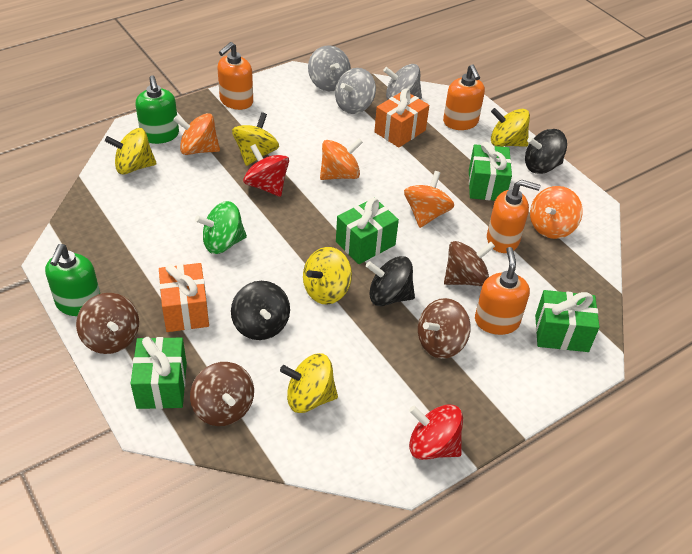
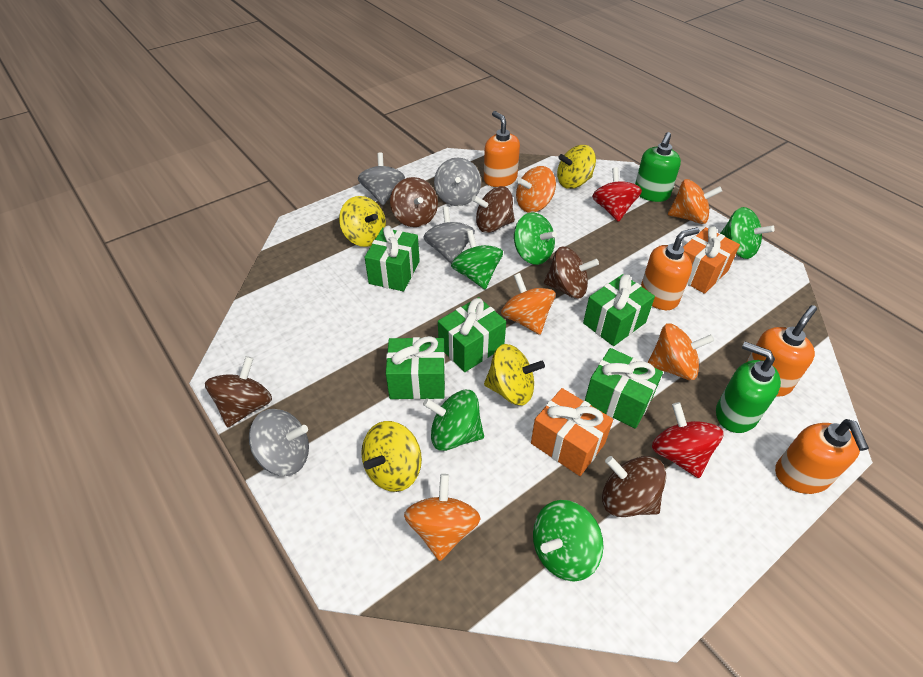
black spinning top: 3 -> 0
brown spinning top: 4 -> 5
green gift: 4 -> 5
green spinning top: 1 -> 5
grey spinning top: 3 -> 4
orange spinning top: 4 -> 5
yellow spinning top: 5 -> 4

